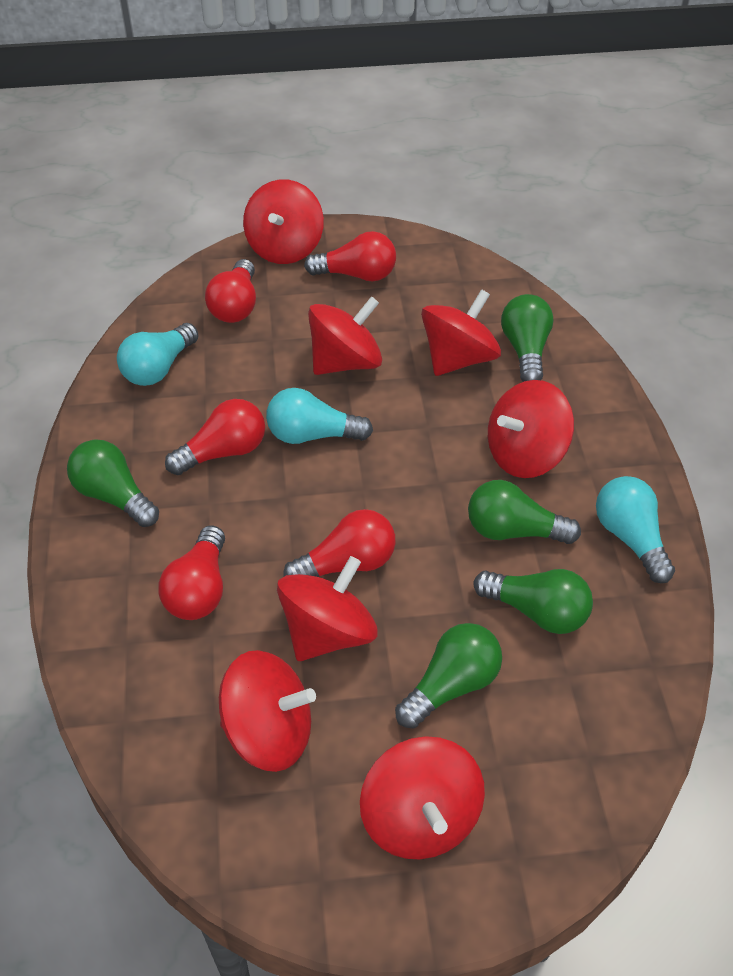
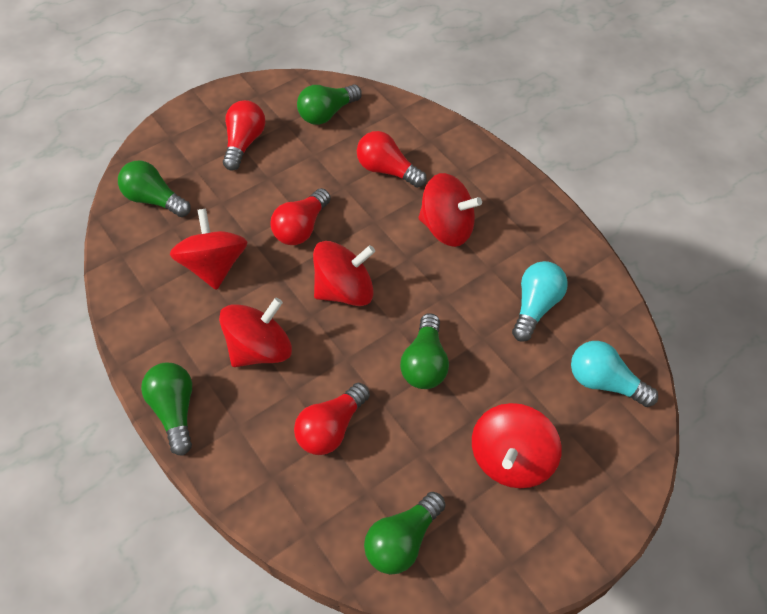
red light bulb: 5 -> 4
red spinning top: 7 -> 5
turquoise light bulb: 3 -> 2

